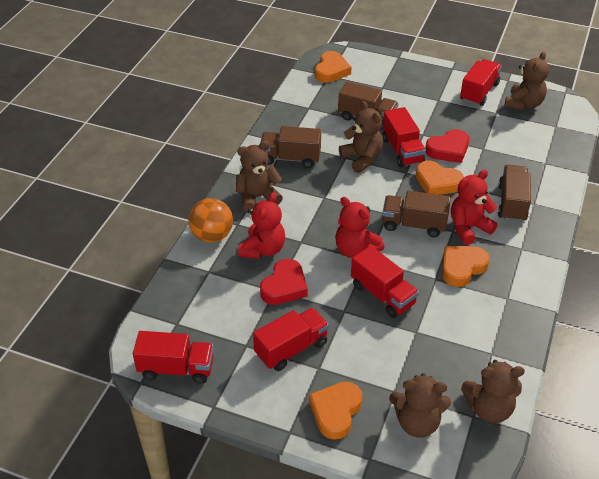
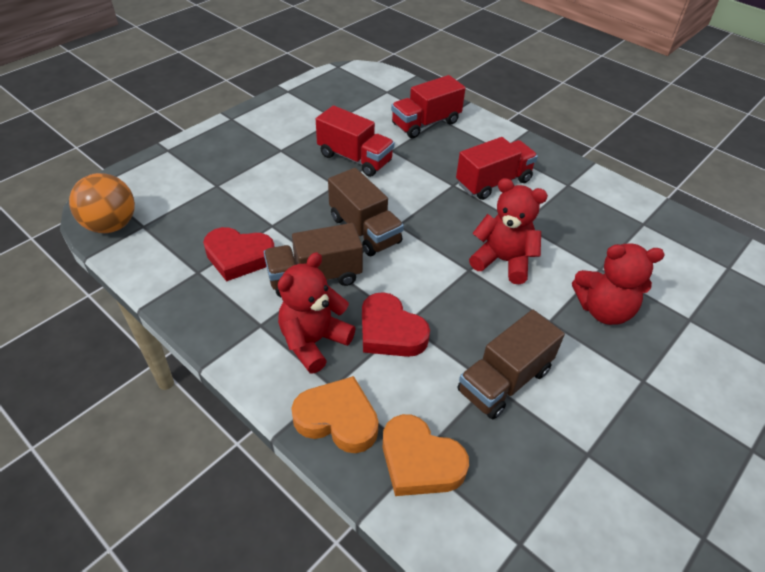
brown teddy bear: 5 -> 0
brown truck: 4 -> 3
orange heart: 4 -> 2
red truck: 5 -> 3

